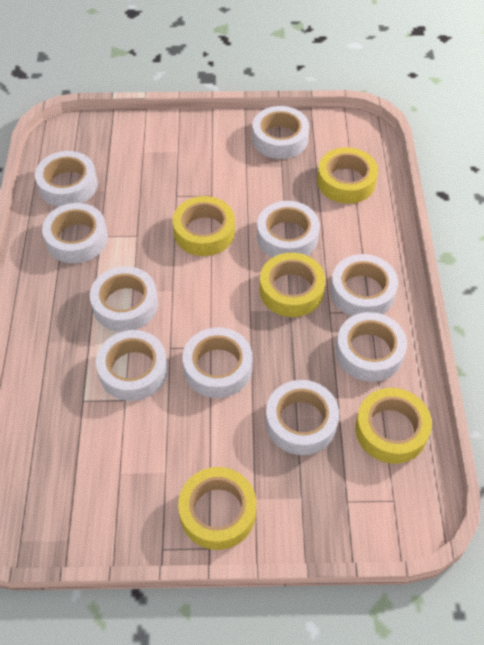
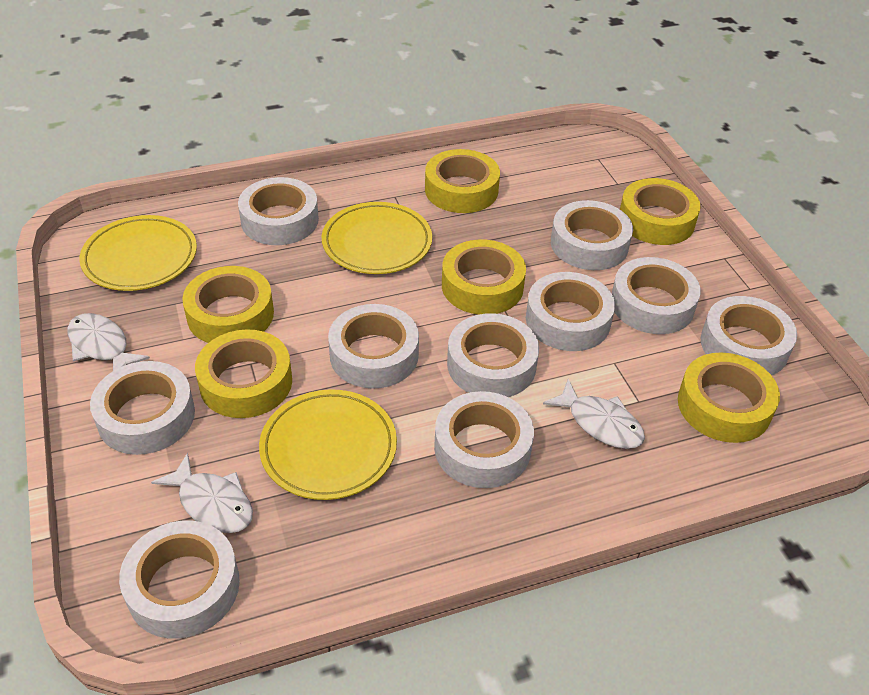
white fish: 0 -> 3
yellow plate: 0 -> 3
yellow tape: 5 -> 6

